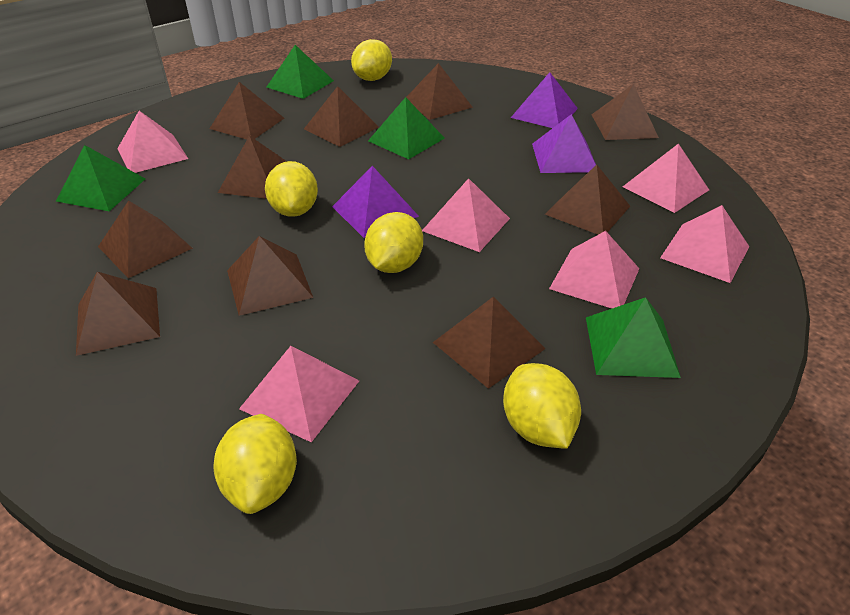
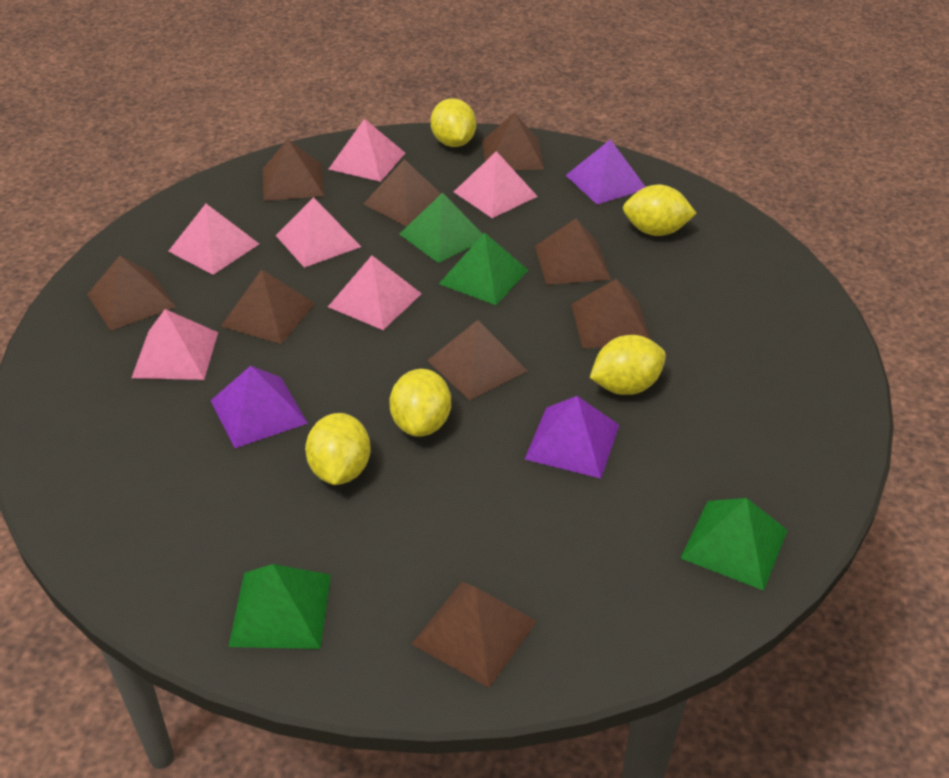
brown pyramid: 10 -> 9

